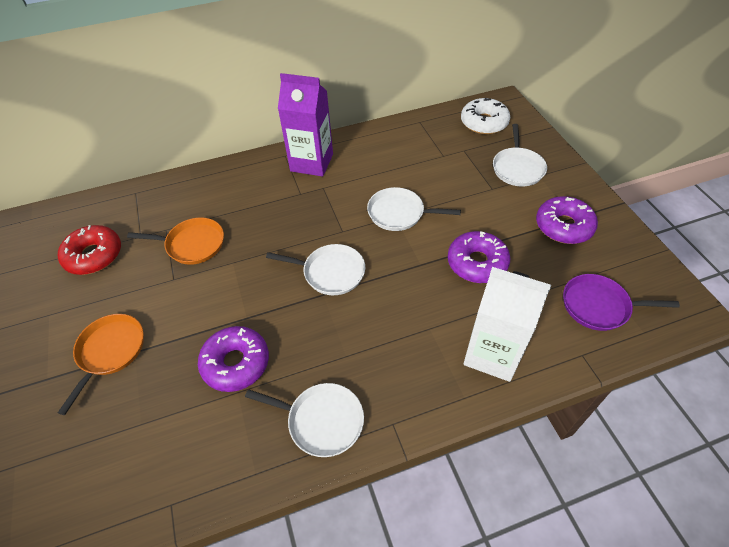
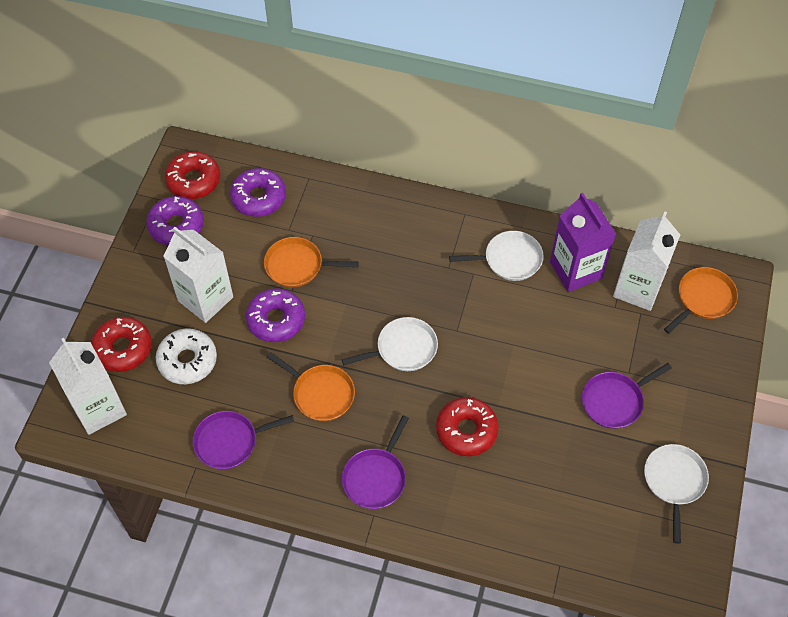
orange pan: 2 -> 3
purple pan: 1 -> 3
red donut: 1 -> 3
white carton: 1 -> 3
white pan: 4 -> 3

